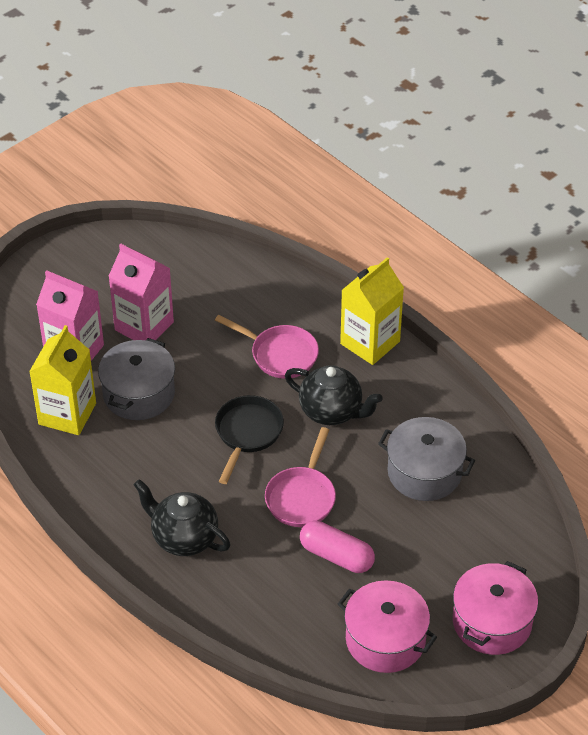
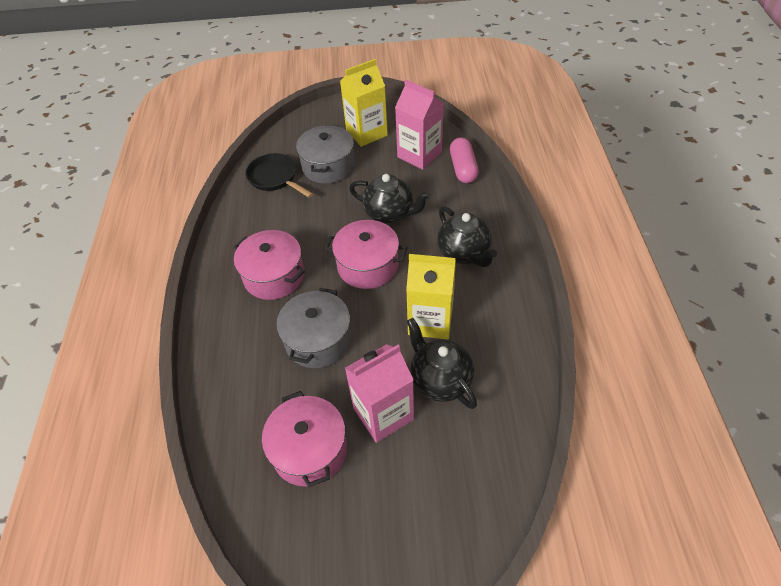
black teapot: 2 -> 3
pink pan: 2 -> 0
pink pot: 2 -> 3

